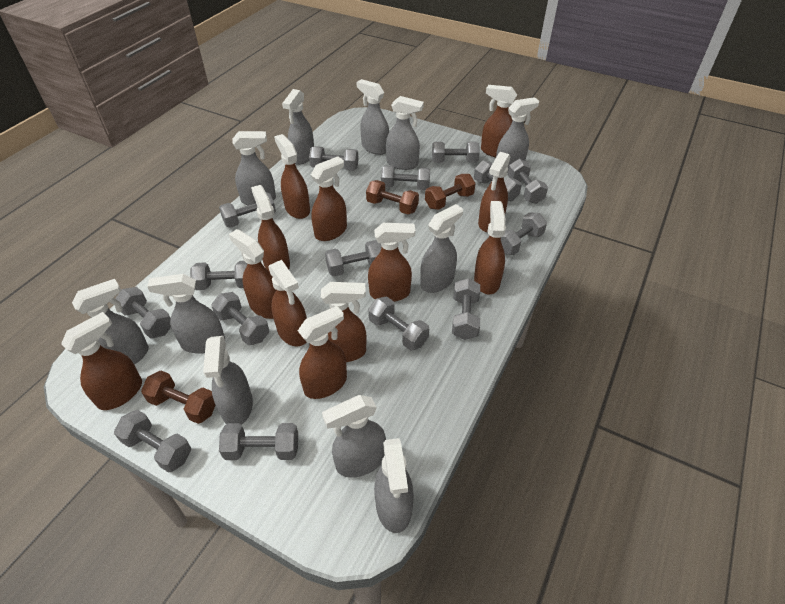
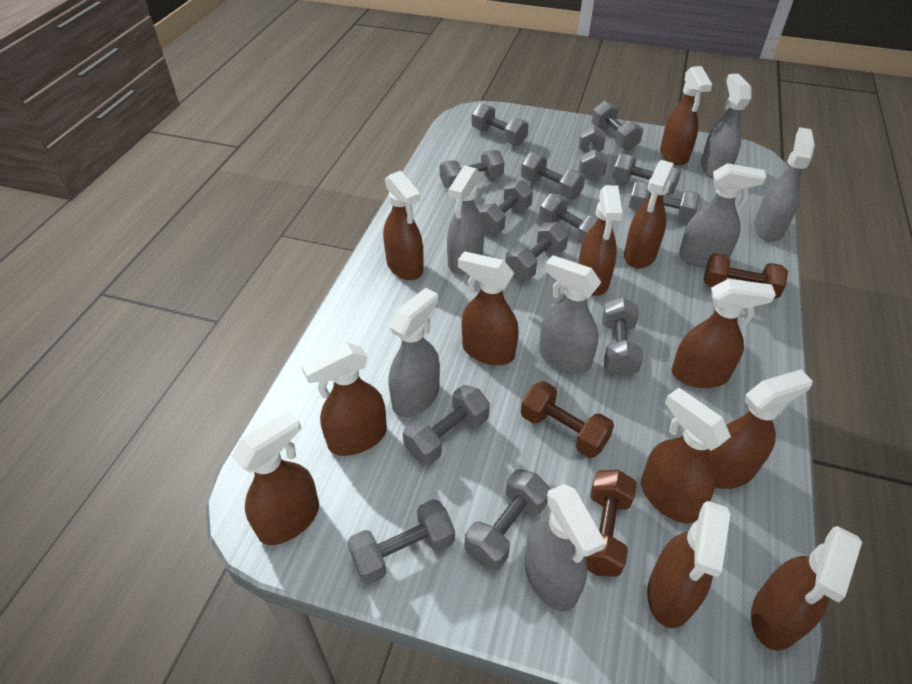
grey dumbbell: 15 -> 14
grey spray bottle: 11 -> 7

